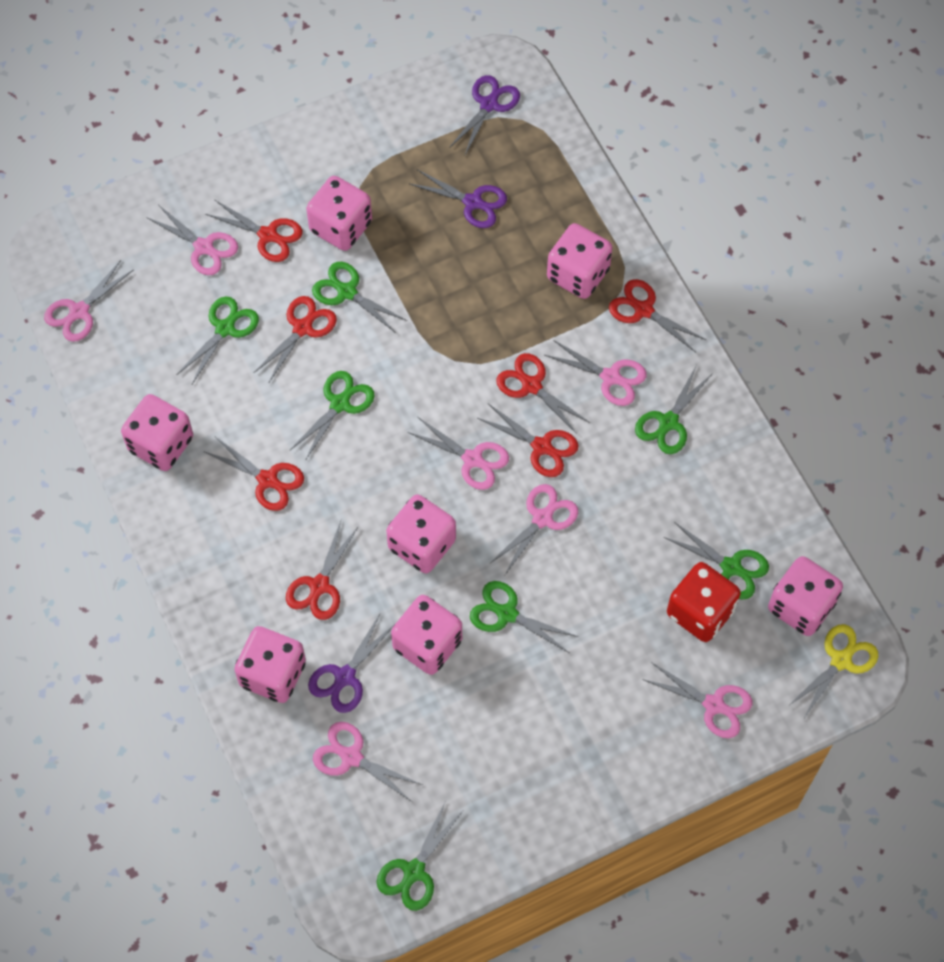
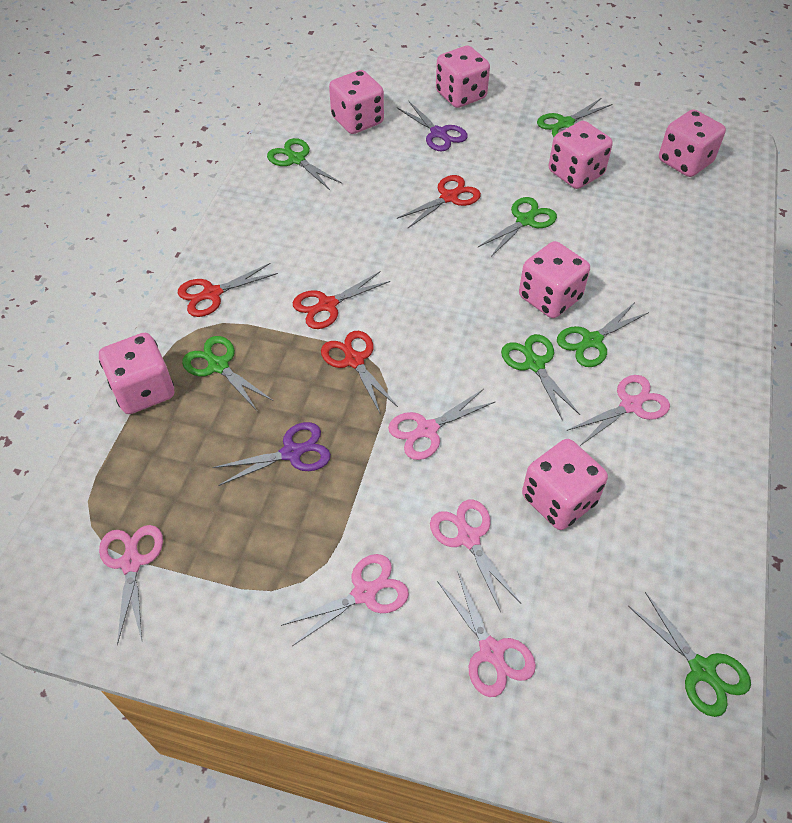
pink scissors: 7 -> 6
purple scissors: 3 -> 2
red dice: 1 -> 0
red scissors: 7 -> 4
yellow scissors: 1 -> 0

